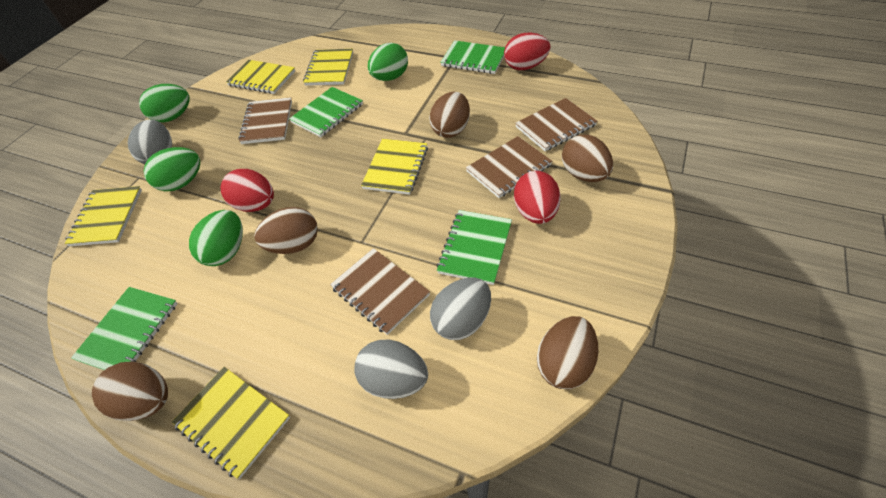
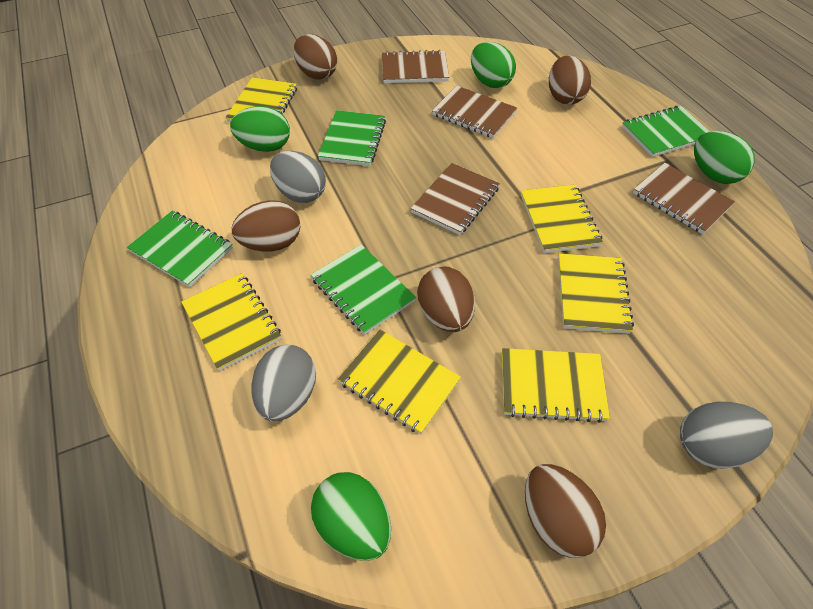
red egg: 3 -> 0
yellow notebook: 5 -> 6

